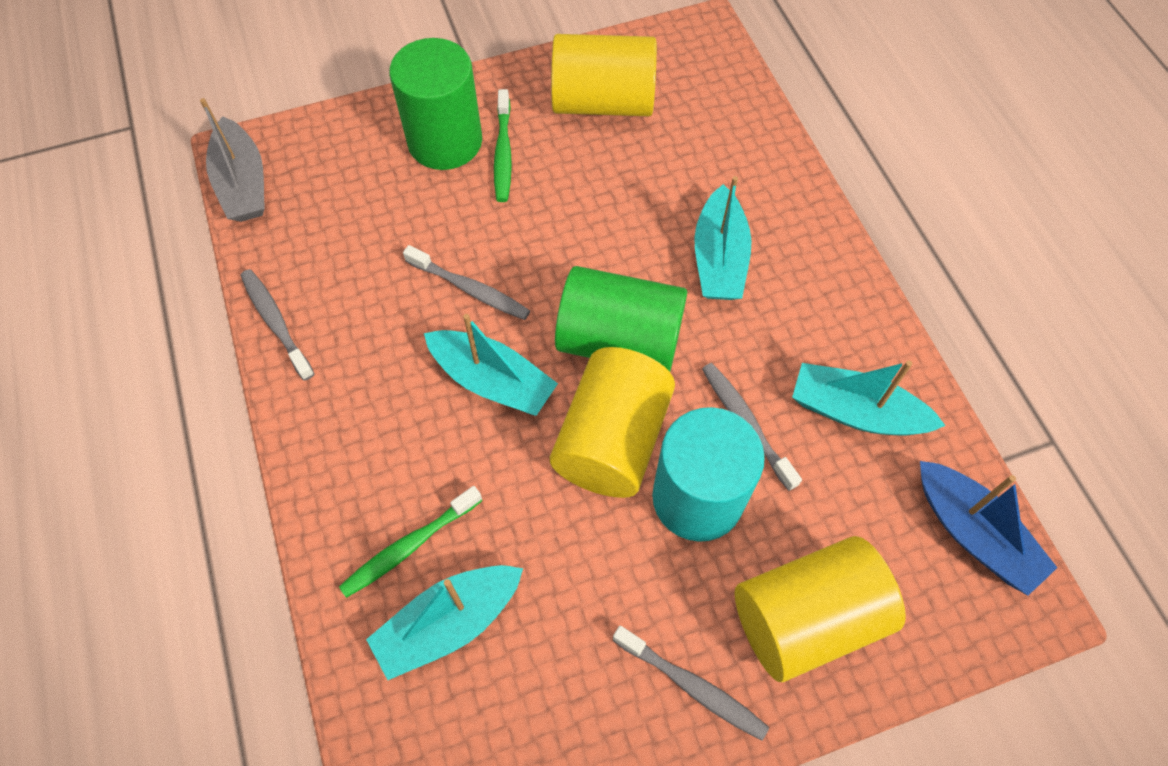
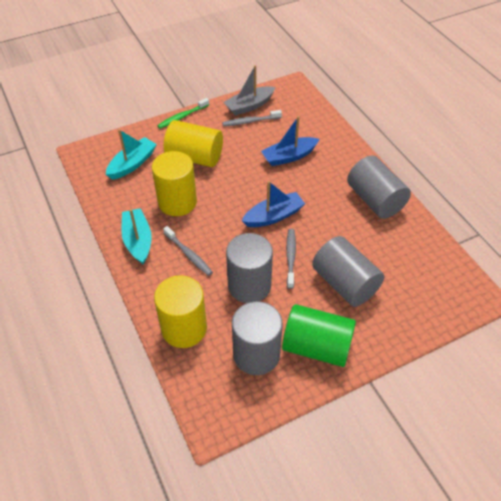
blue boat: 1 -> 2
green cylinder: 2 -> 1
green toothbrush: 2 -> 1
grey cylinder: 0 -> 4
grey toothbrush: 4 -> 3
turquoise boat: 4 -> 2
turquoise cylinder: 1 -> 0

